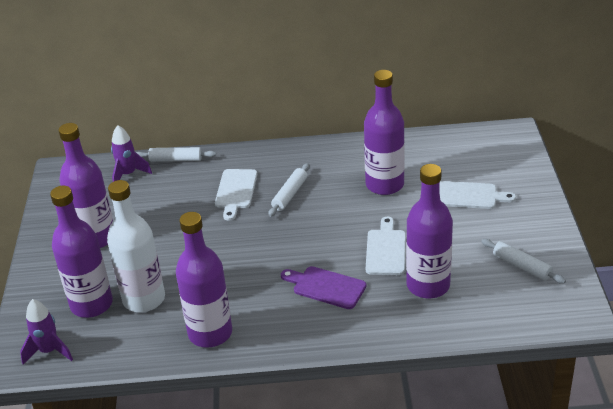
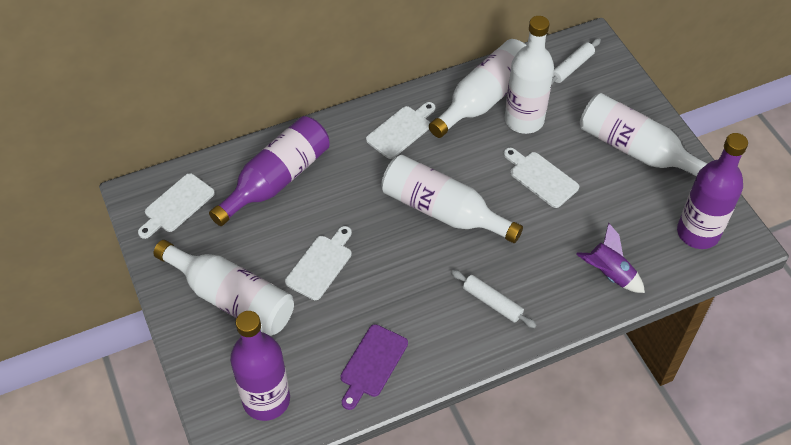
purple bottle: 5 -> 3
purple rocket: 2 -> 1
white bottle: 1 -> 5
white cutting board: 3 -> 4
white rolling pin: 3 -> 2

